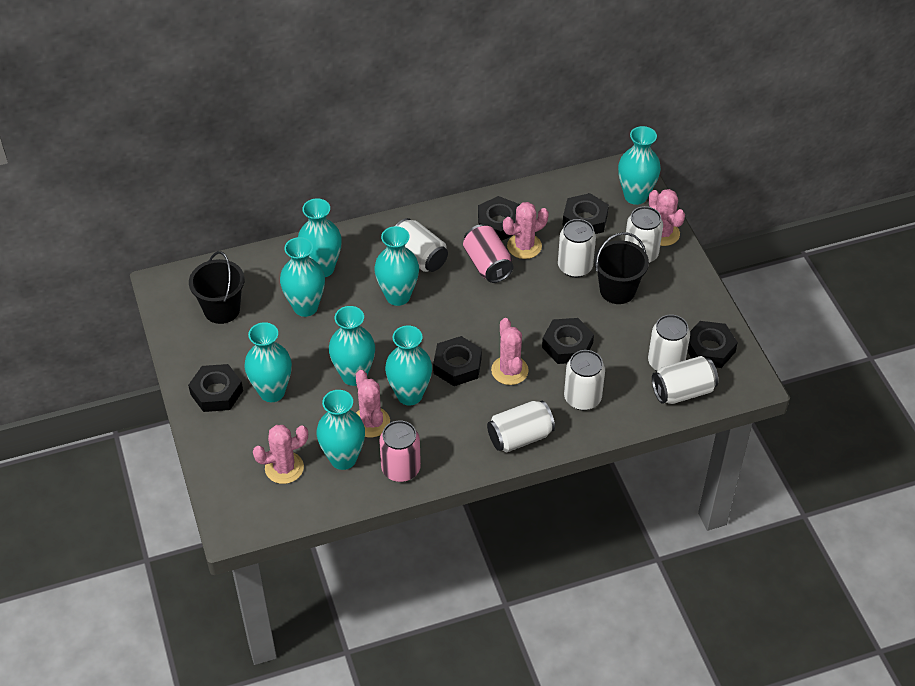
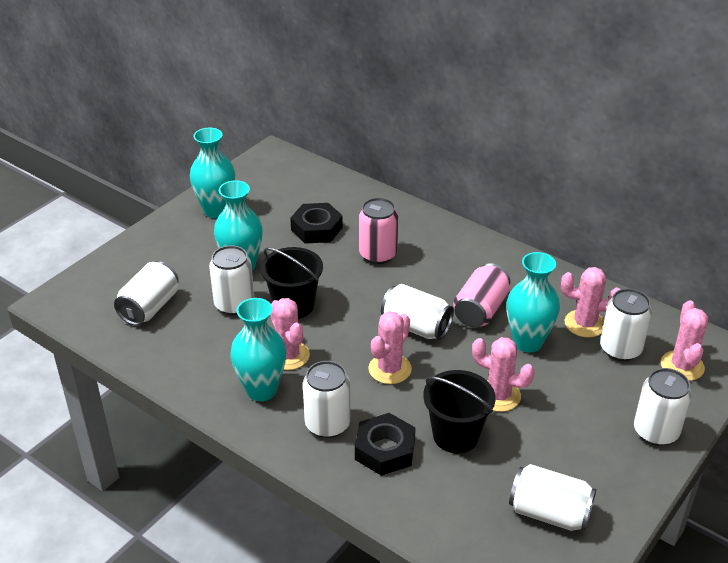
black nut: 6 -> 2
turquoise vase: 8 -> 4

